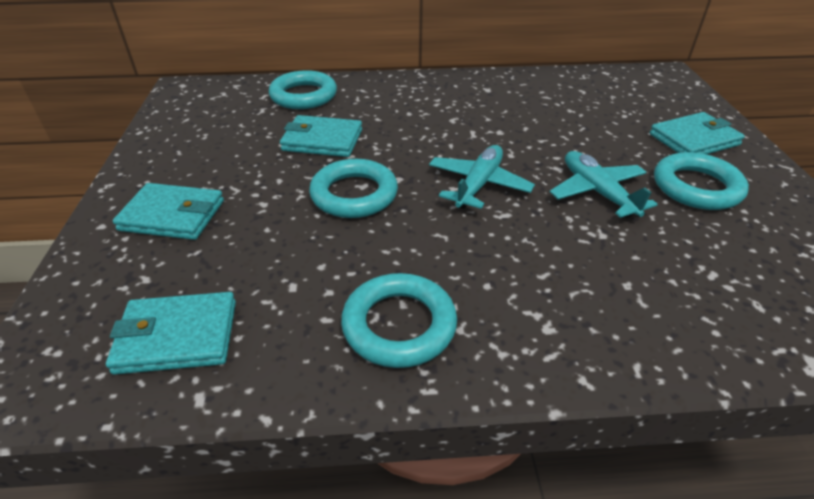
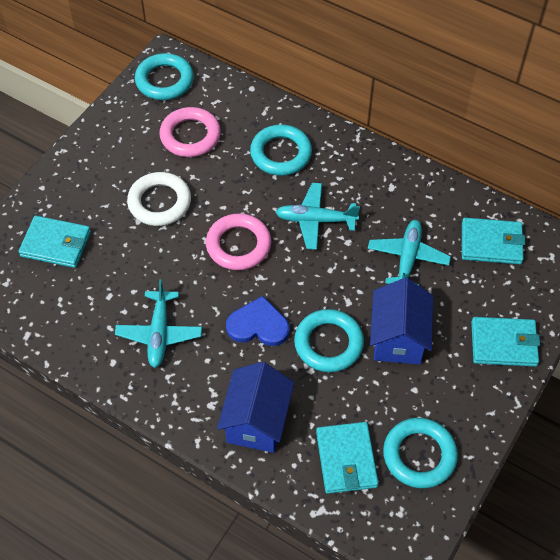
blue heart: 0 -> 1
blue house: 0 -> 2
pink ring: 0 -> 2
turquoise plane: 2 -> 3
white ring: 0 -> 1

